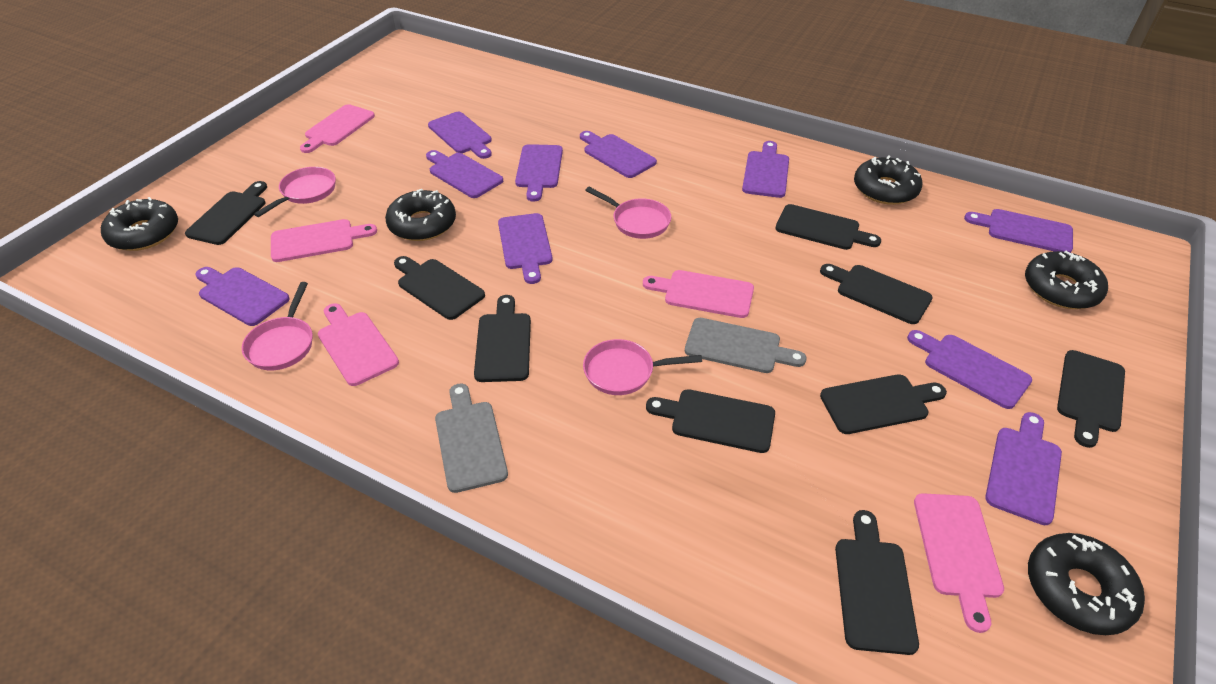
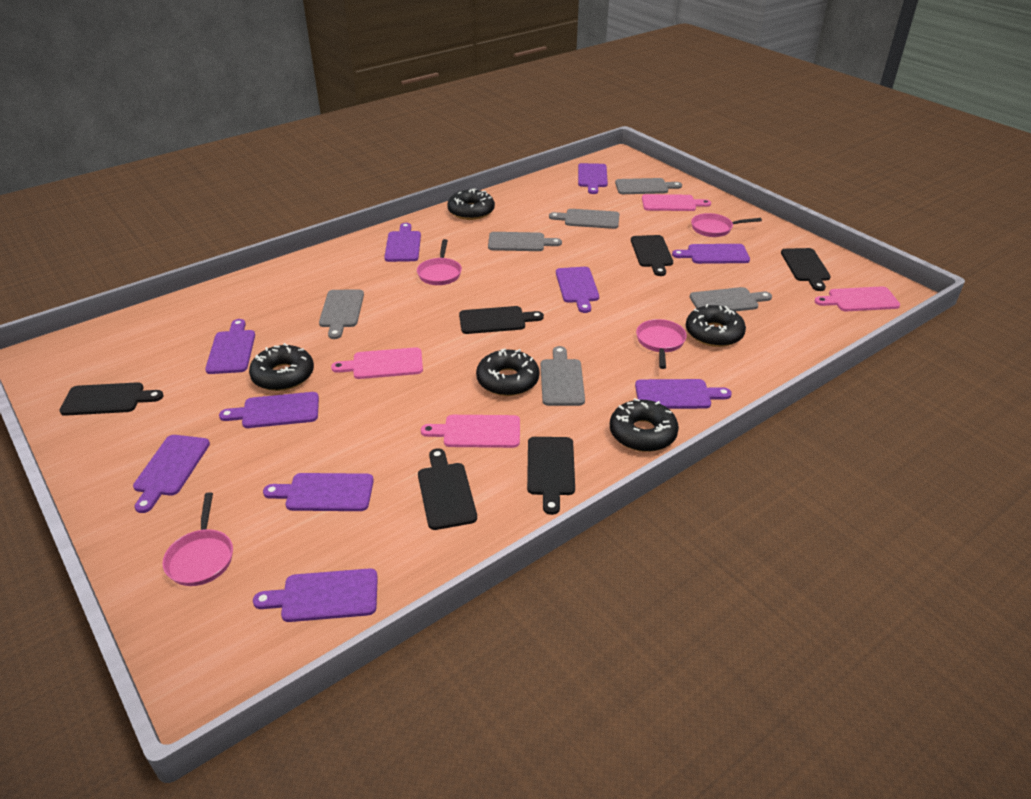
black cutting board: 9 -> 6
grey cutting board: 2 -> 6
pink cutting board: 5 -> 4

